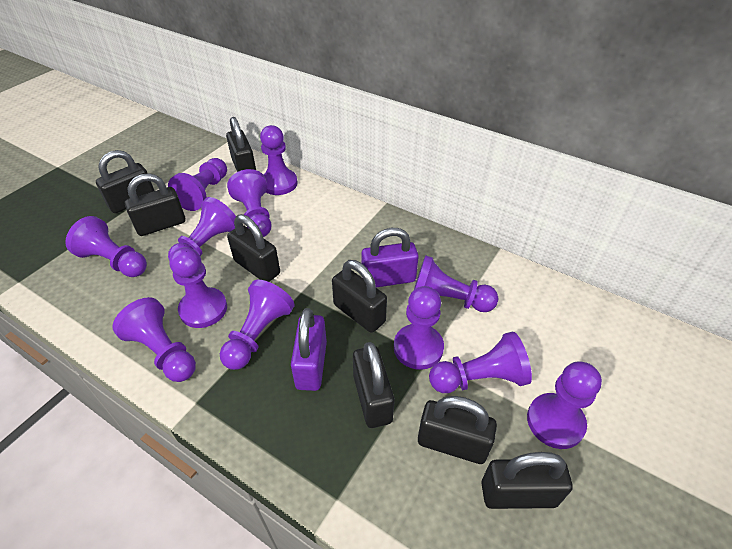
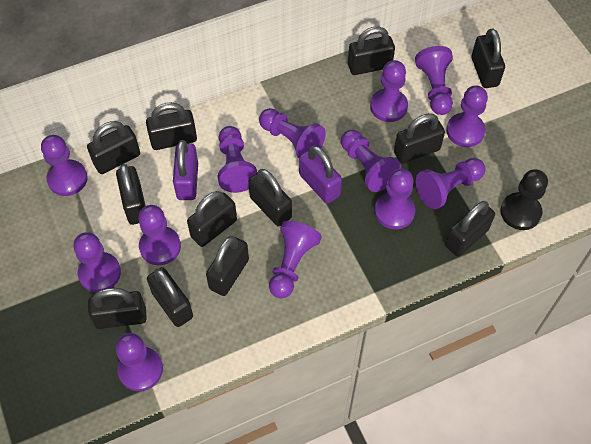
black padlock: 8 -> 12
black pawn: 0 -> 1
purple pawn: 12 -> 13

